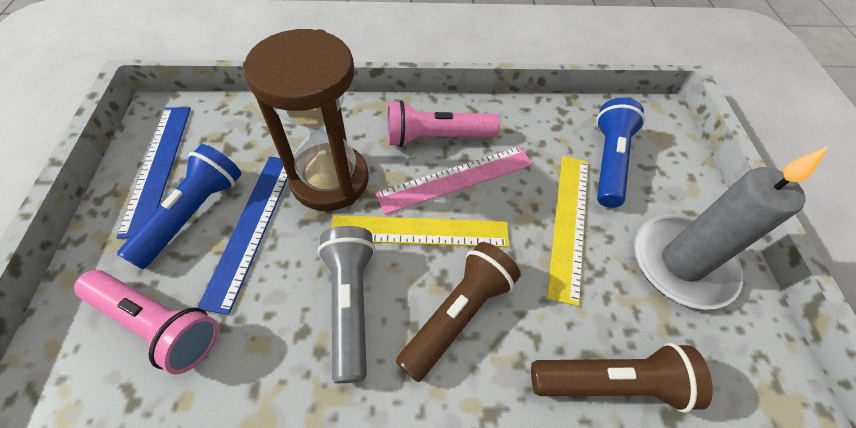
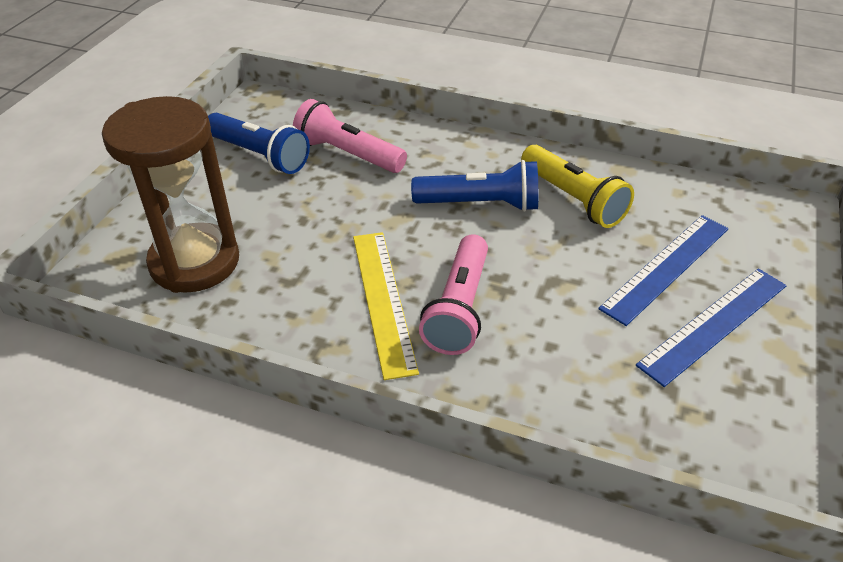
brown flashlight: 2 -> 0
grey candle: 1 -> 0
grey flashlight: 1 -> 0
pink ruler: 1 -> 0
yellow flashlight: 0 -> 1
yellow ruler: 2 -> 1

